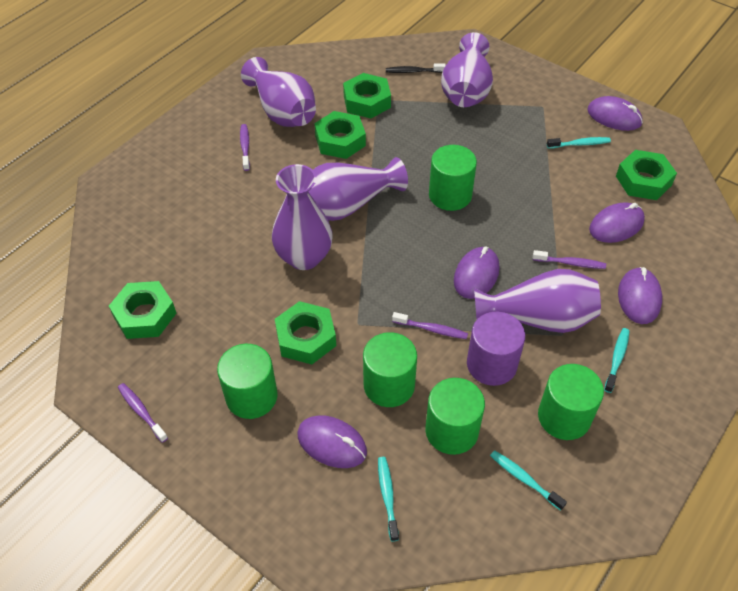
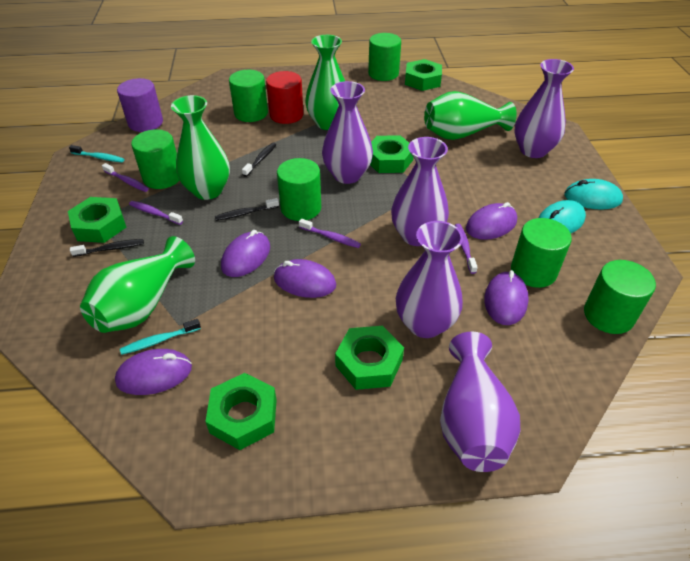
black toothbrush: 1 -> 3
green cylinder: 5 -> 6
green vase: 0 -> 4
red cylinder: 0 -> 1
turquoise mouse: 0 -> 2
turquoise toothbrush: 4 -> 2

